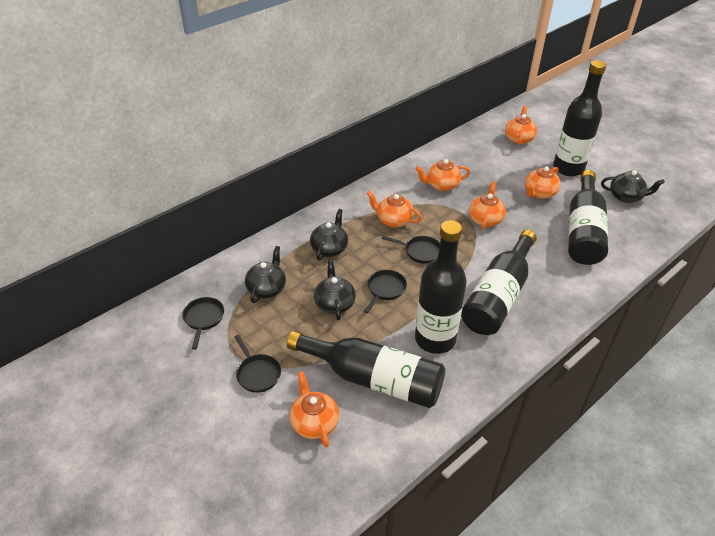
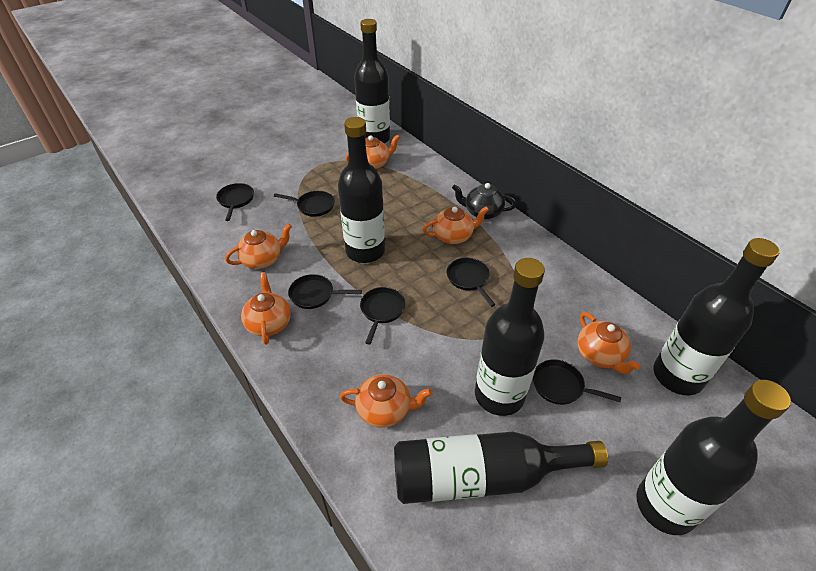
black bottle: 5 -> 6
black pan: 4 -> 6
black teapot: 4 -> 1

